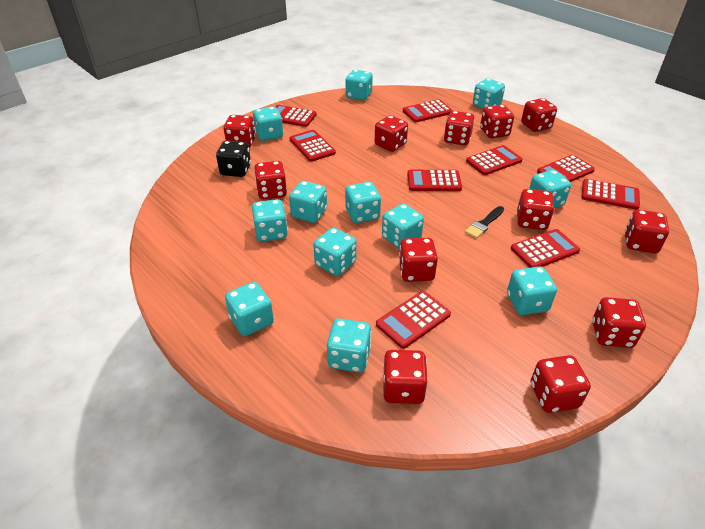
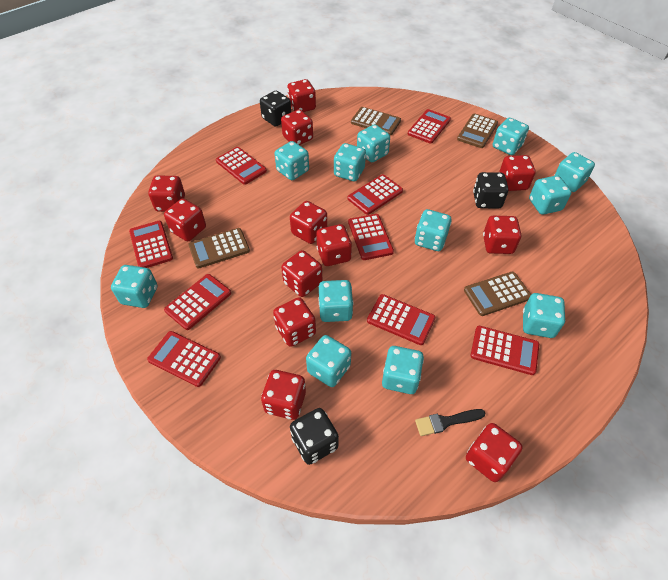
black dice: 1 -> 3
brown calculator: 0 -> 4

